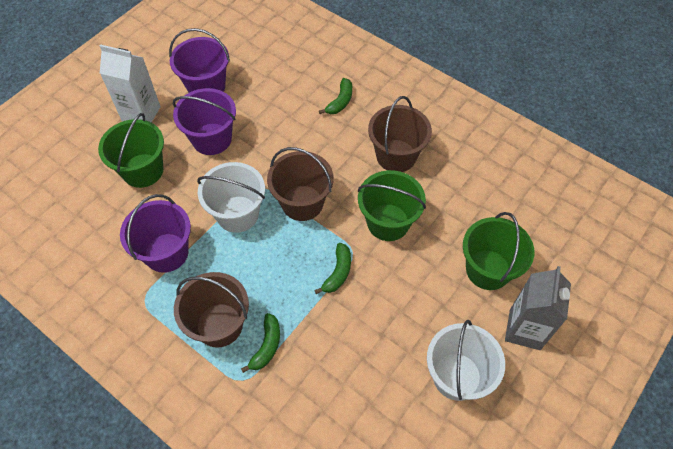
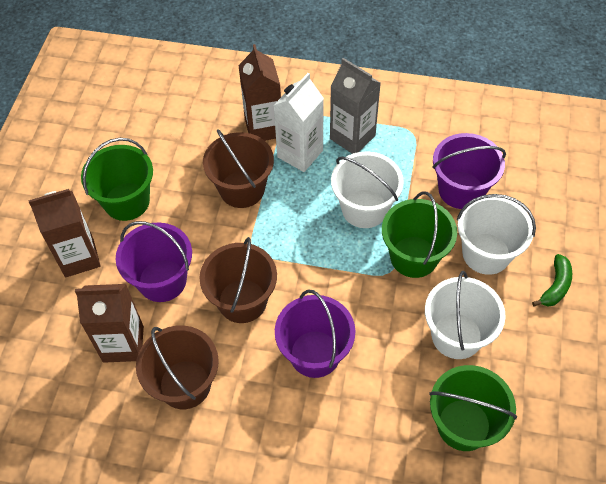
brown carton: 0 -> 3
green banana: 3 -> 1
white bucket: 2 -> 3

